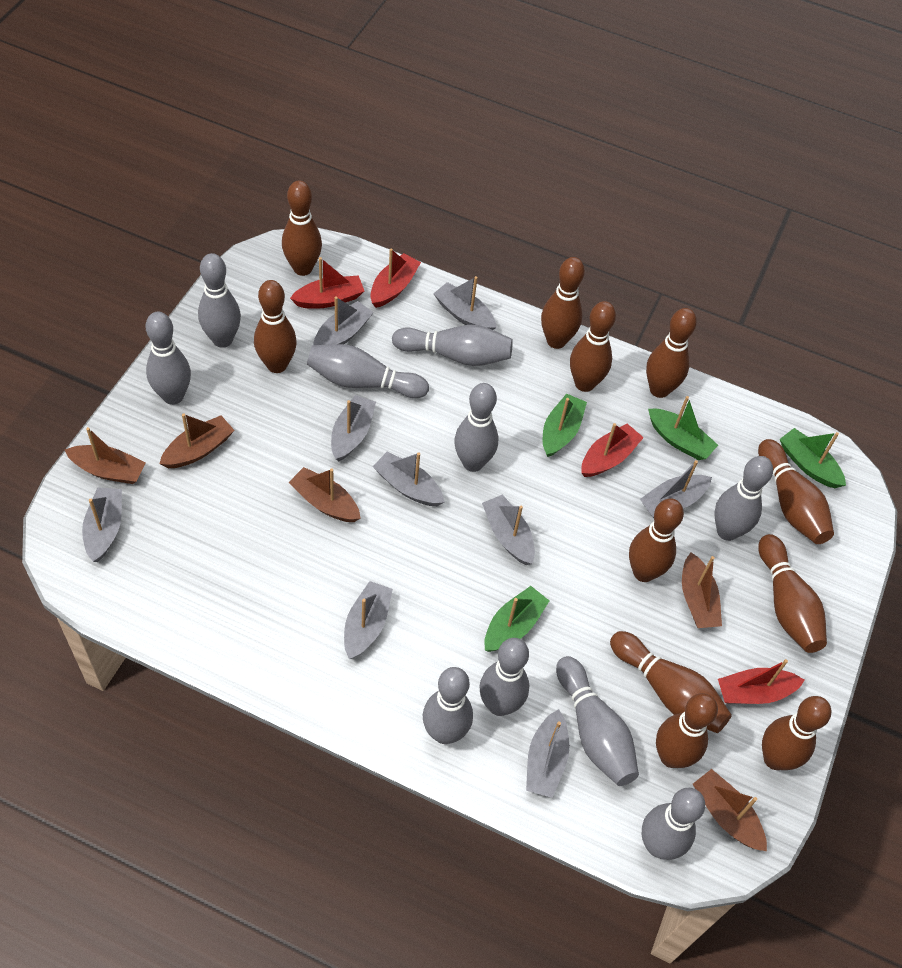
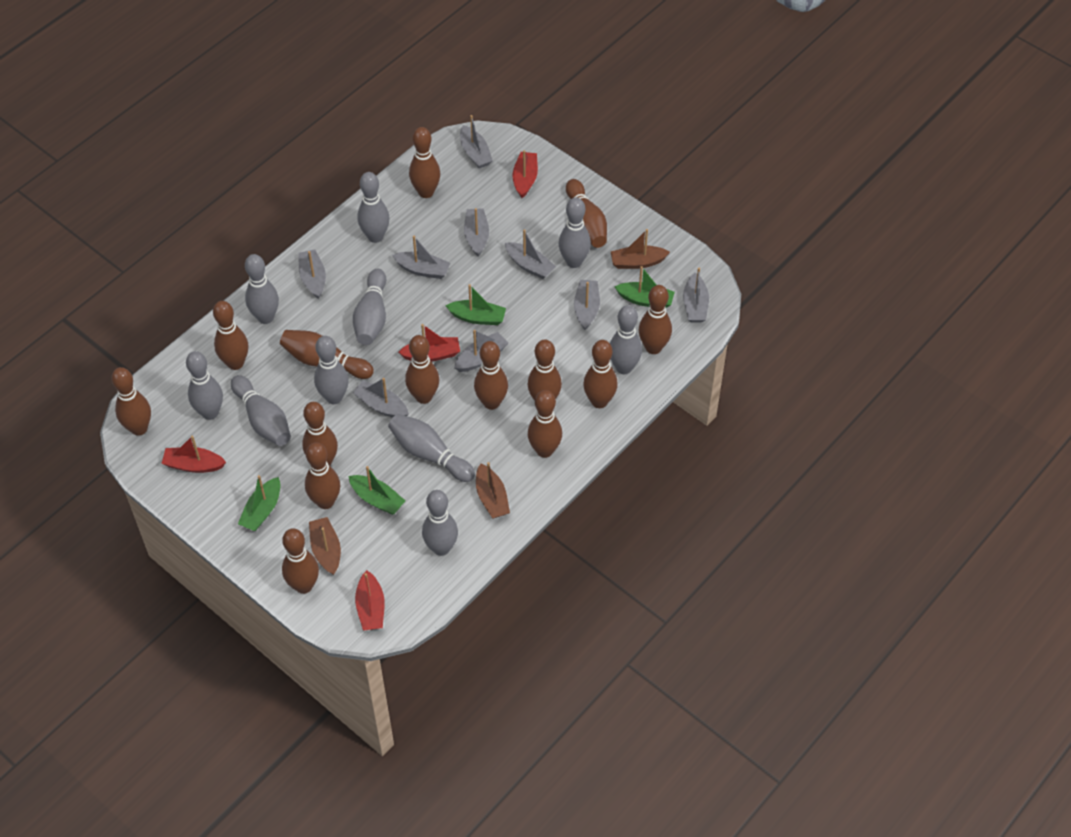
brown boat: 5 -> 3
brown bowling pin: 11 -> 14

